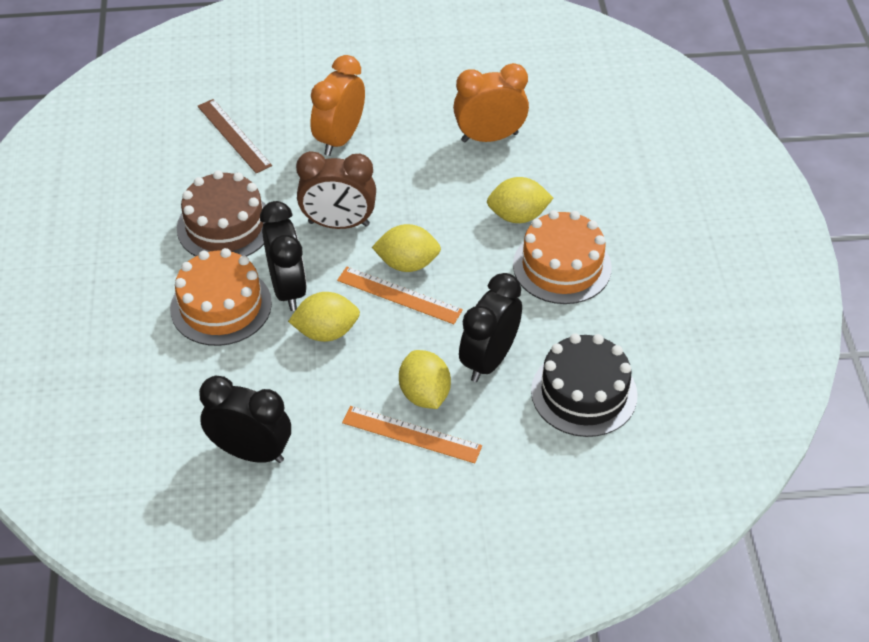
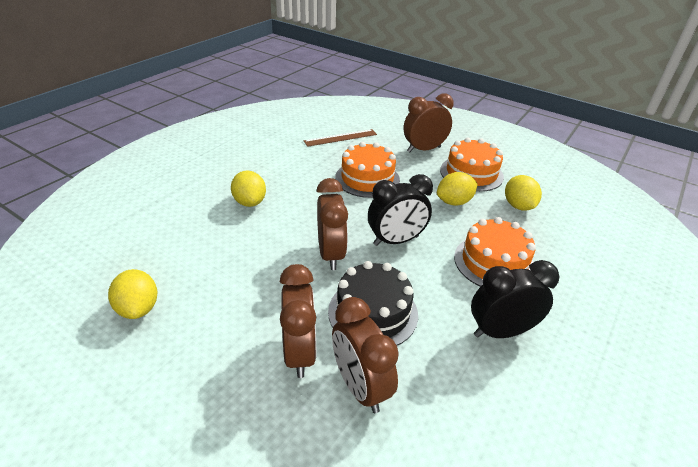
black clock: 3 -> 2
brown cake: 1 -> 0
brown clock: 1 -> 4
orange cake: 2 -> 3
orange clock: 2 -> 0
orange ruler: 2 -> 0

